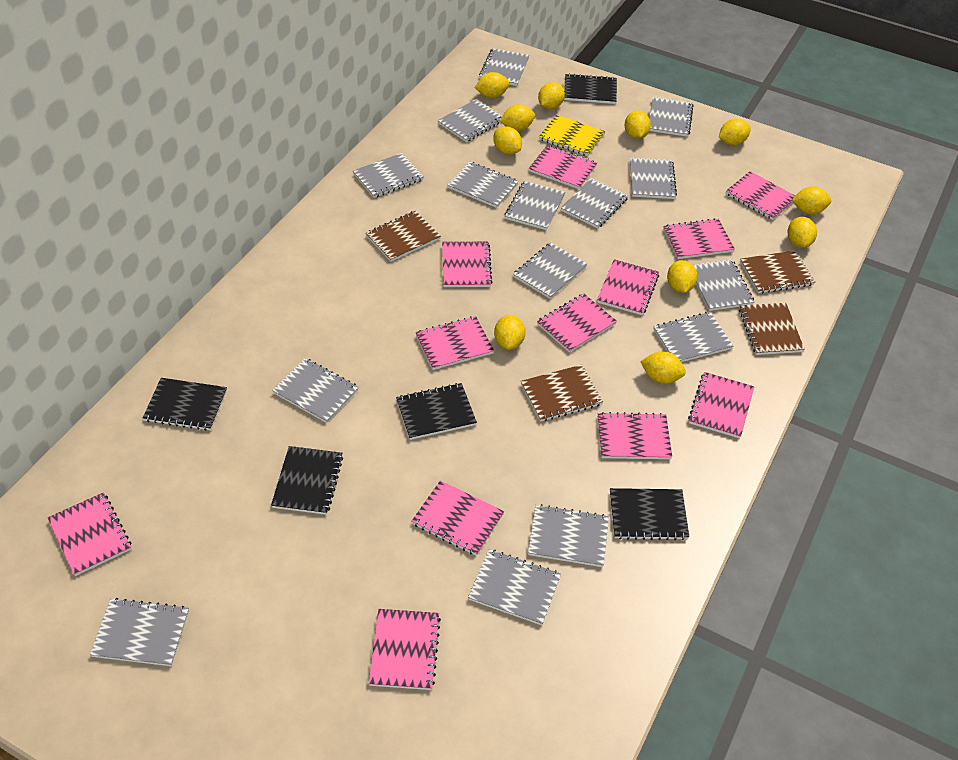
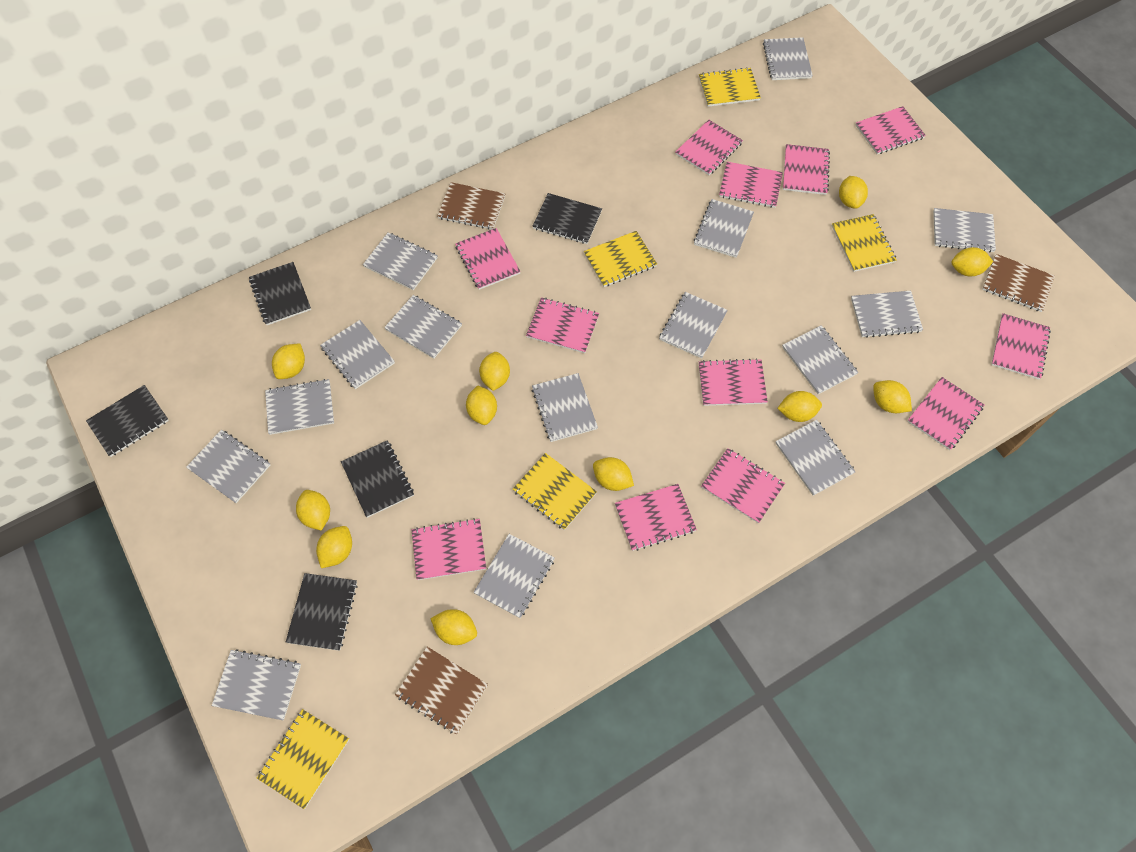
brown notebook: 4 -> 3
yellow notebook: 1 -> 5

